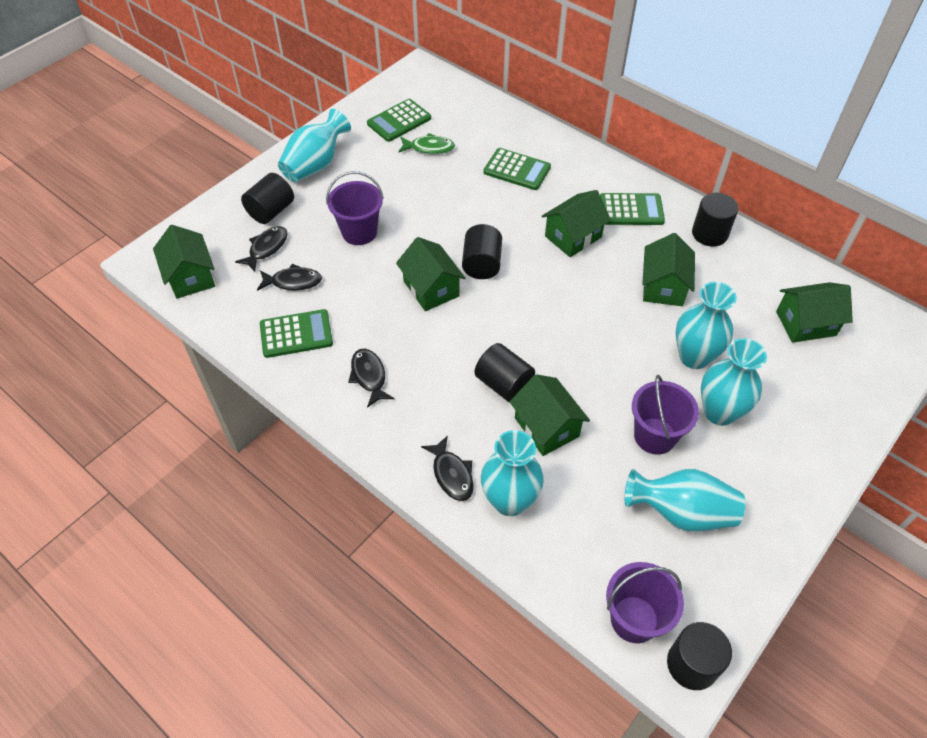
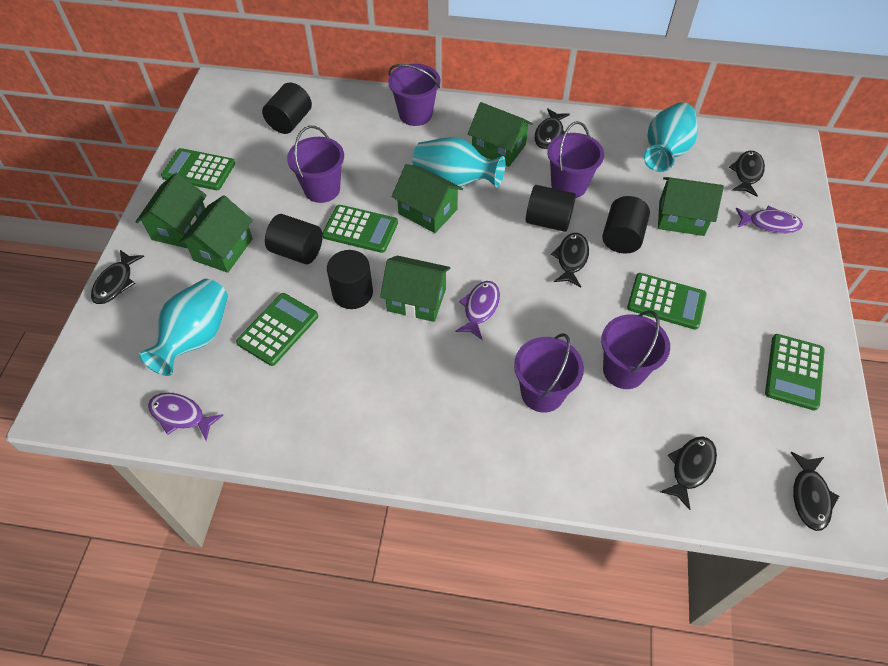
black fish: 4 -> 6
green calculator: 4 -> 5
green fish: 1 -> 0
purple bucket: 3 -> 5
purple fish: 0 -> 3
turquoise vase: 5 -> 3

